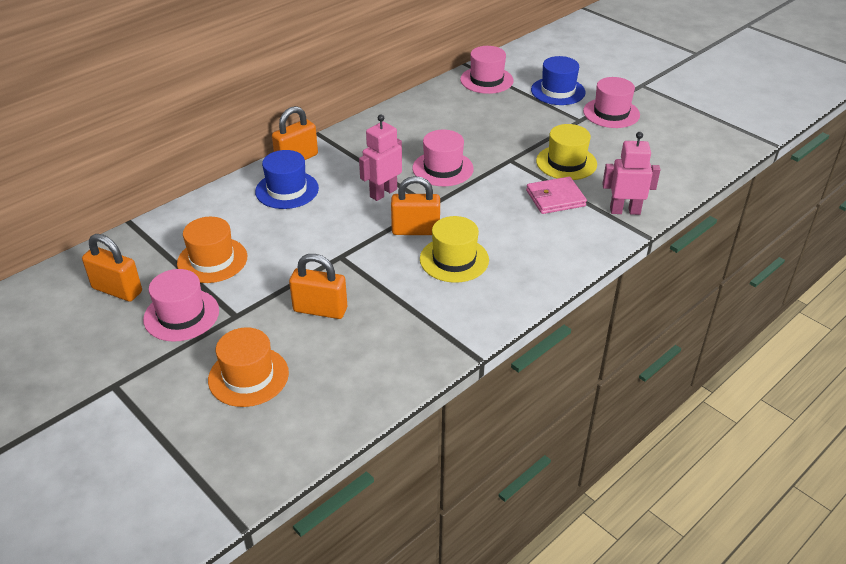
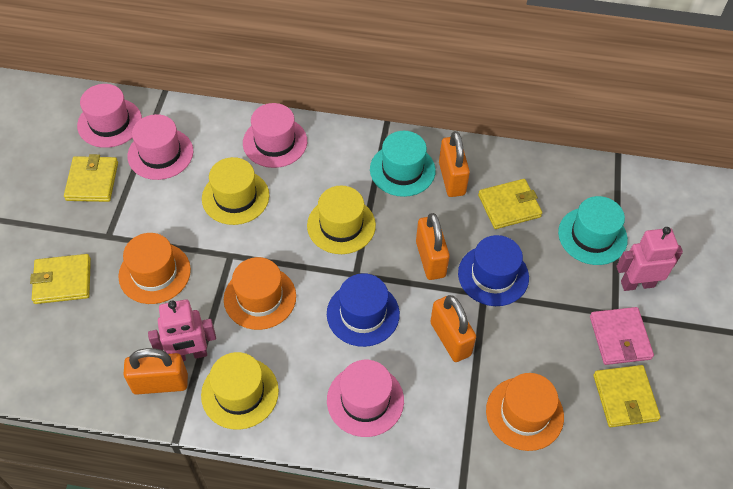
orange hat: 2 -> 3
turquoise hat: 0 -> 2
yellow hat: 2 -> 3
yellow wallet: 0 -> 4

